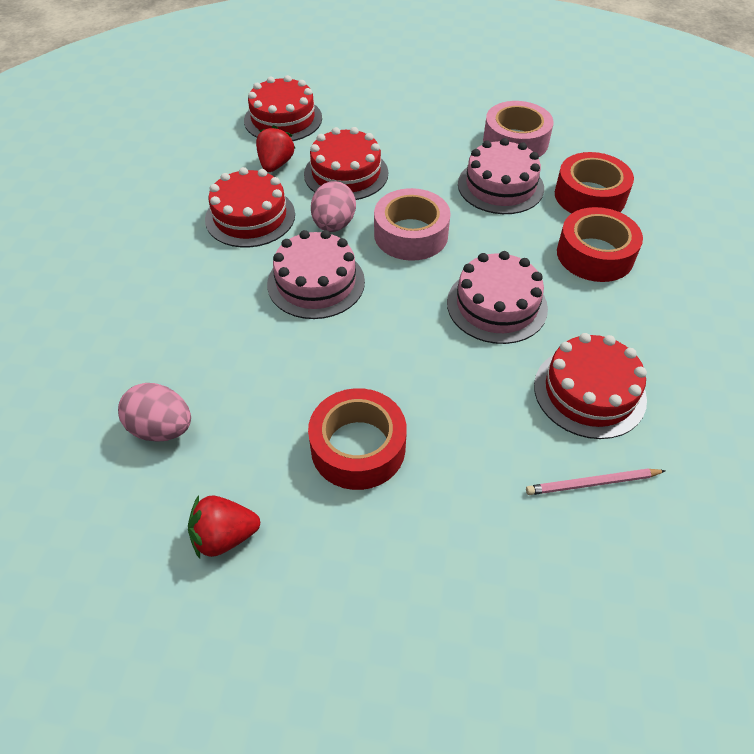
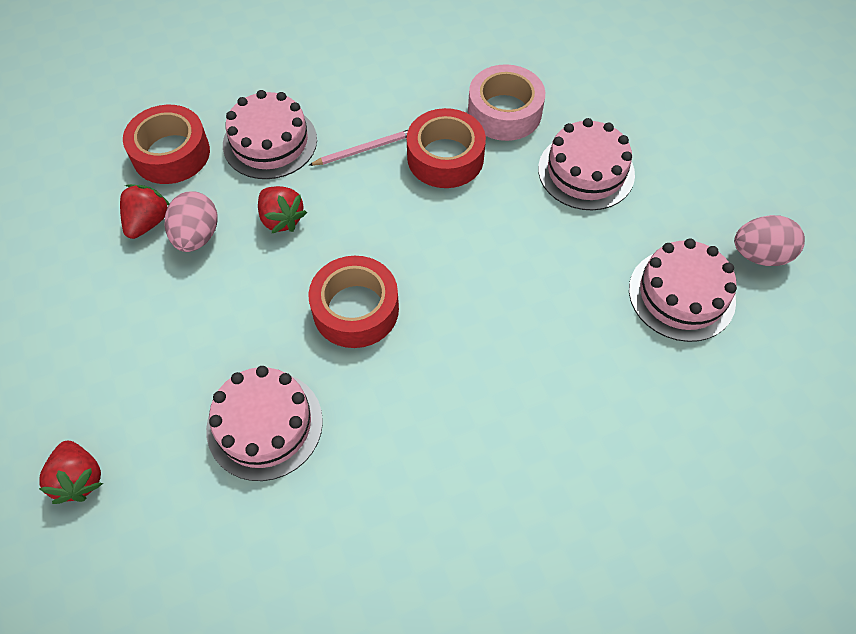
pink cake: 3 -> 4
pink tape: 2 -> 1
red cake: 4 -> 0
red strawberry: 2 -> 3

